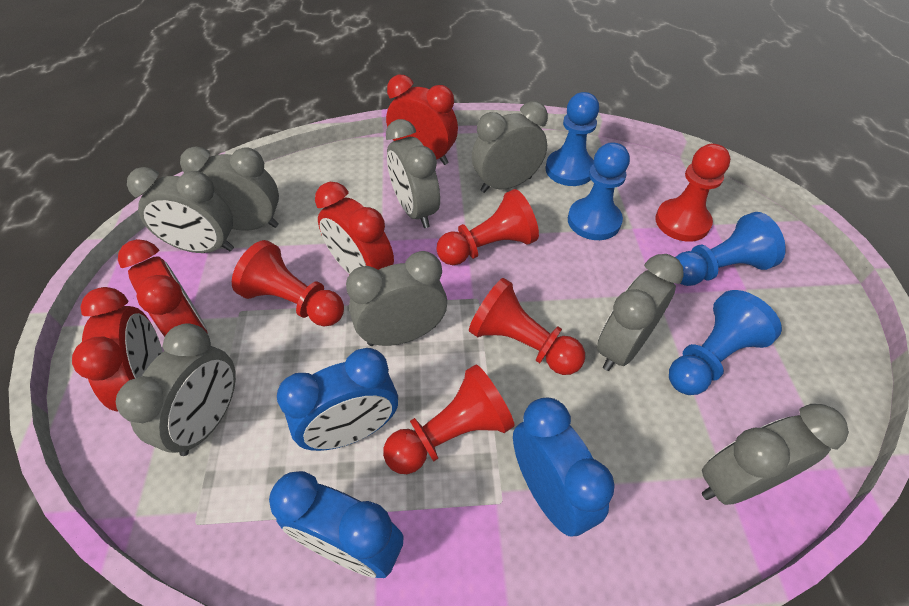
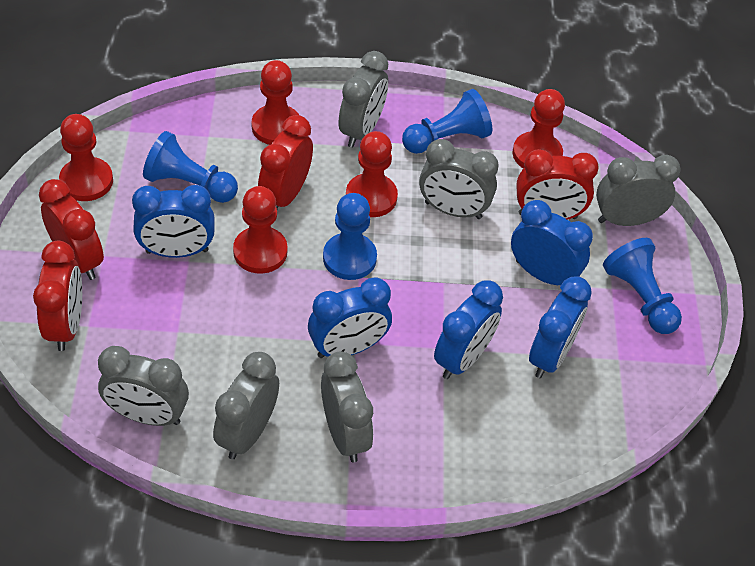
blue clock: 3 -> 5
grey clock: 8 -> 6

